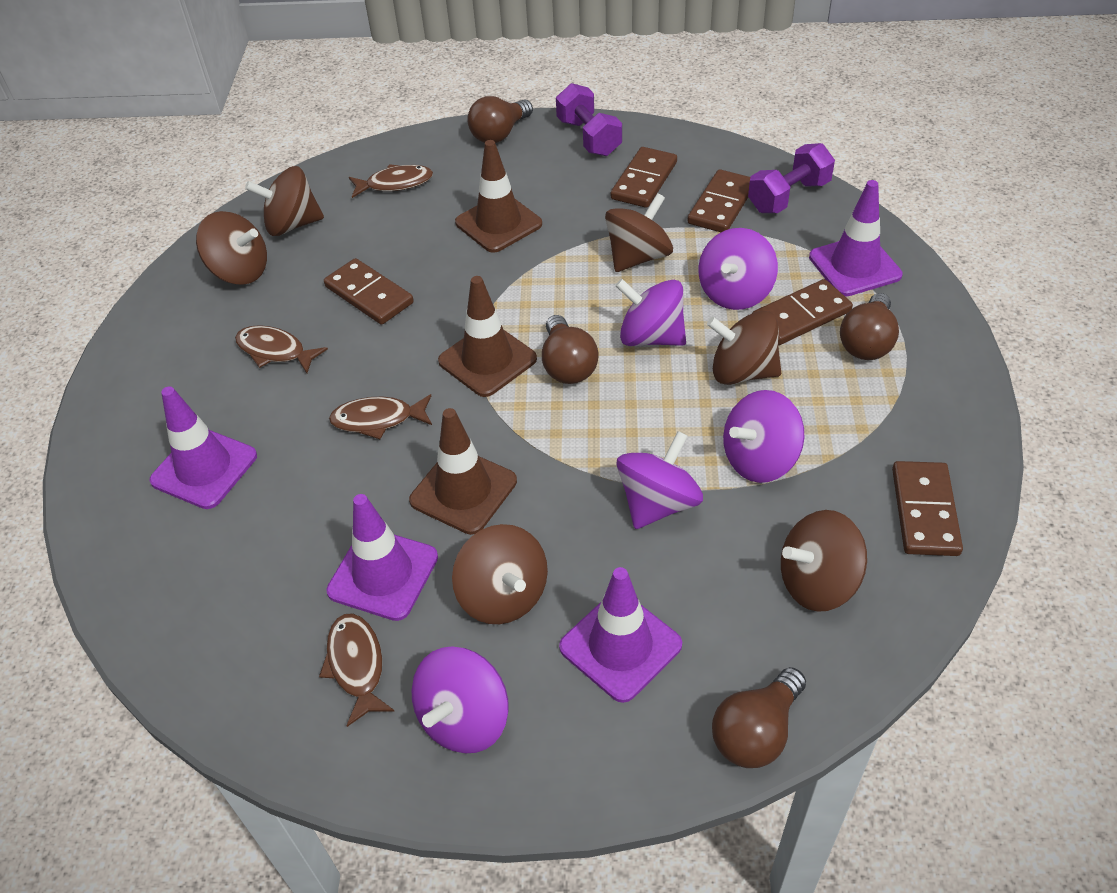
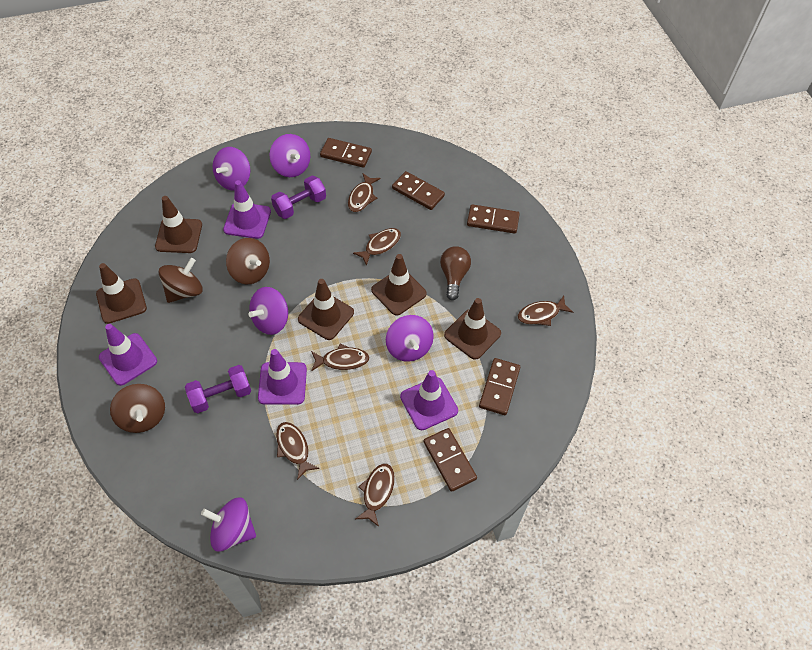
brown fish: 4 -> 6
brown light bulb: 4 -> 1
brown spinning top: 6 -> 3
brown traffic cone: 3 -> 5

